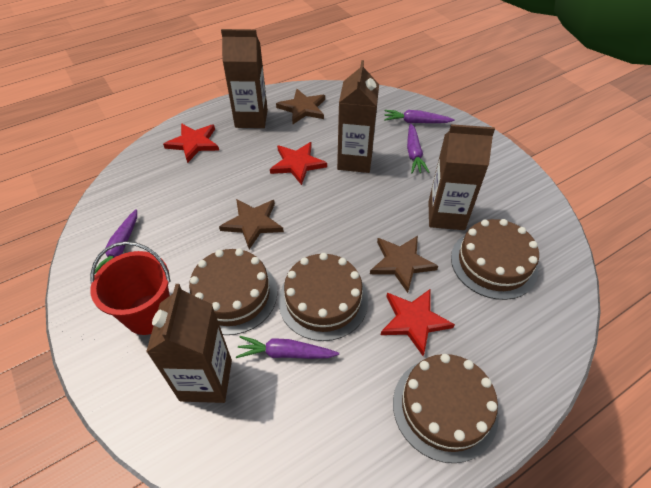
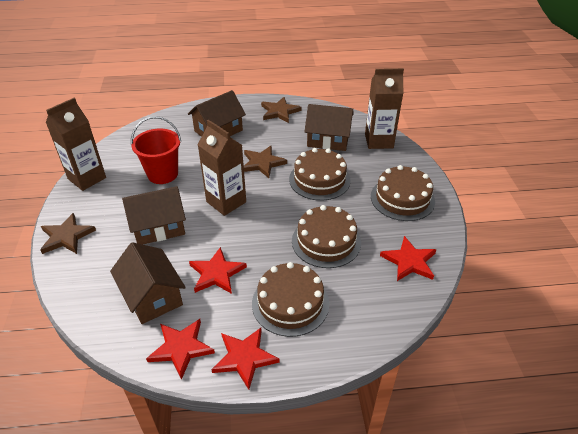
brown carton: 4 -> 3
brown house: 0 -> 4
purple carrot: 4 -> 0
red star: 3 -> 4

